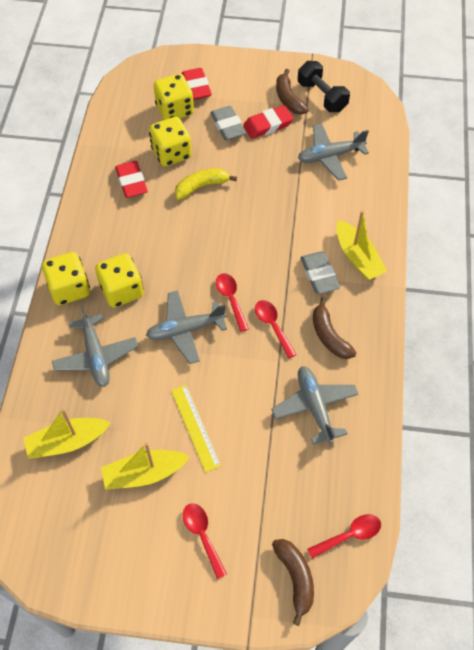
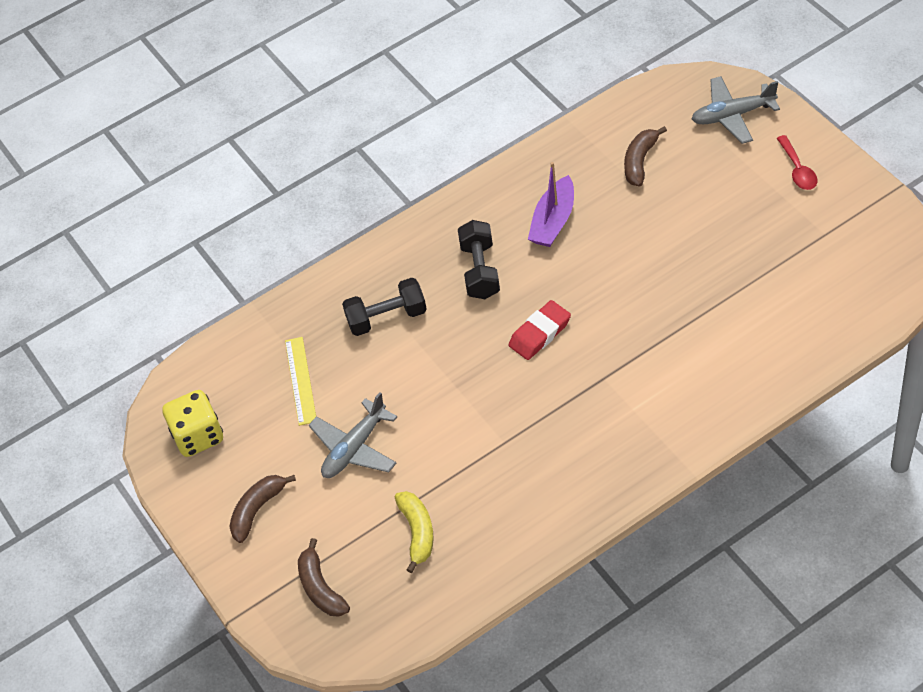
black dumbbell: 1 -> 2
grey eraser: 2 -> 0
grey plane: 4 -> 2
purple boat: 0 -> 1
red eraser: 3 -> 1
red spoon: 4 -> 1
yellow boat: 3 -> 0
yellow dice: 4 -> 1

